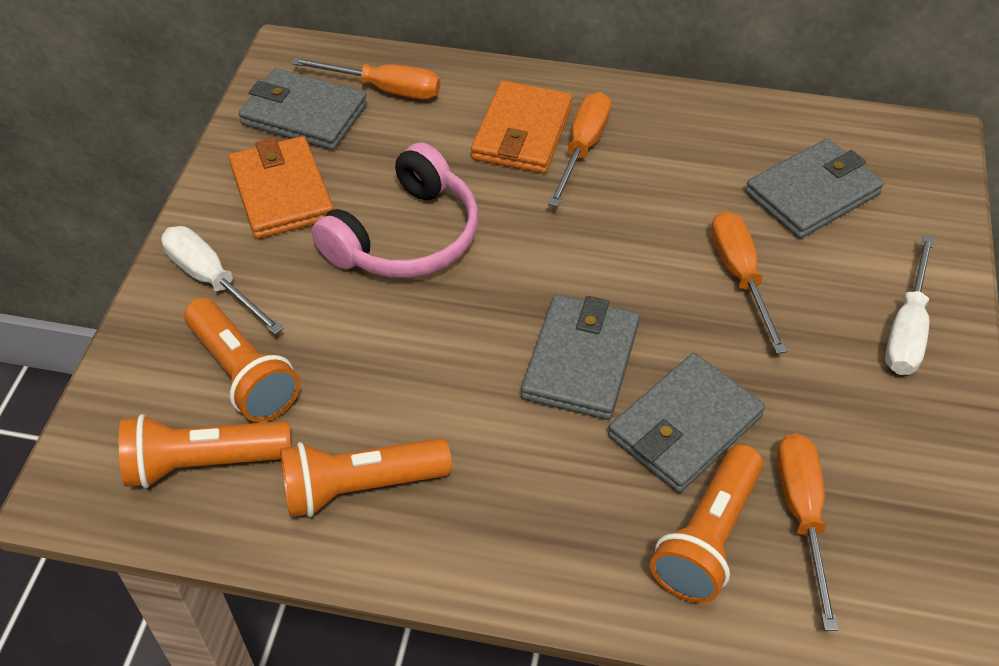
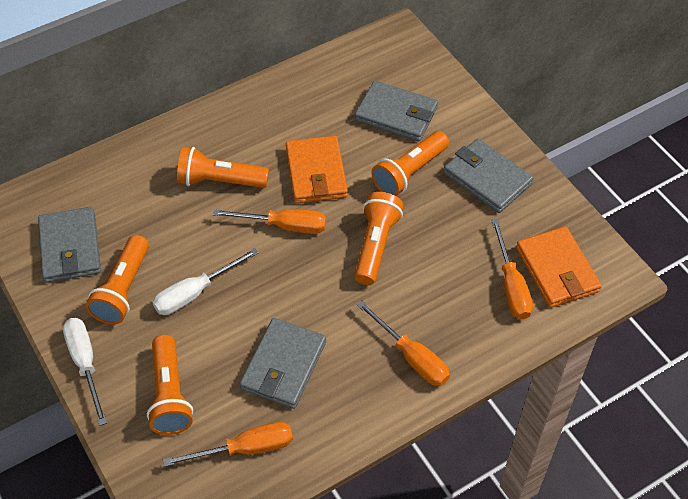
orange flashlight: 4 -> 5
pink headphones: 1 -> 0

